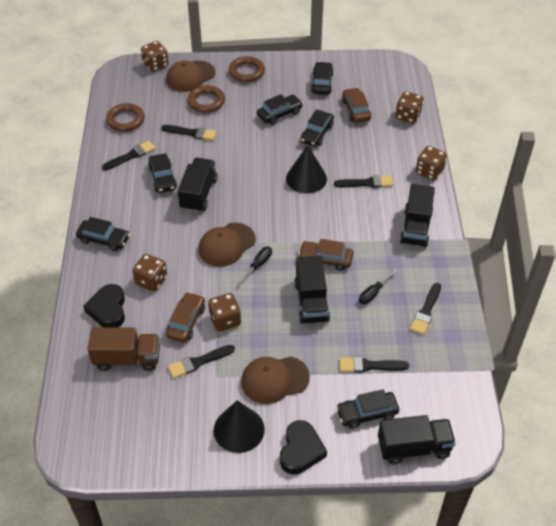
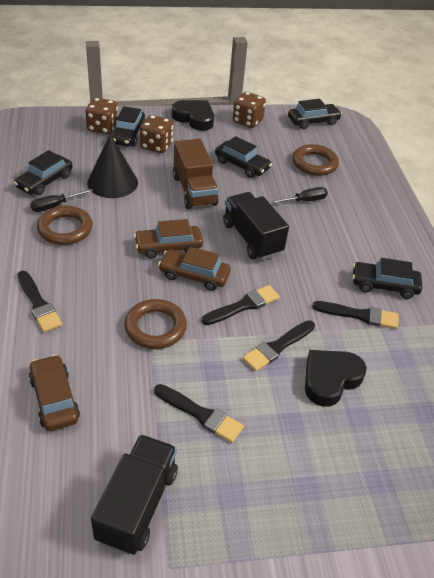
black brush: 6 -> 5
black car: 6 -> 5
black cone: 2 -> 1
black truck: 4 -> 2
brown cap: 3 -> 0
brown dice: 5 -> 3

